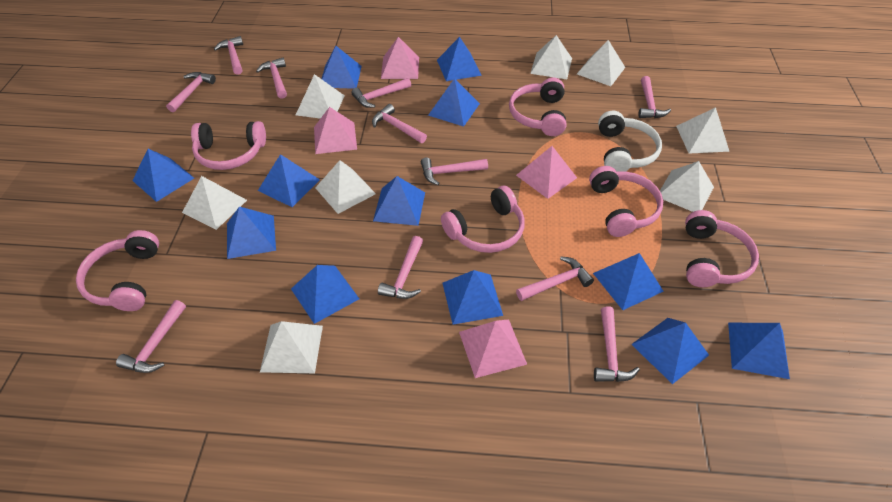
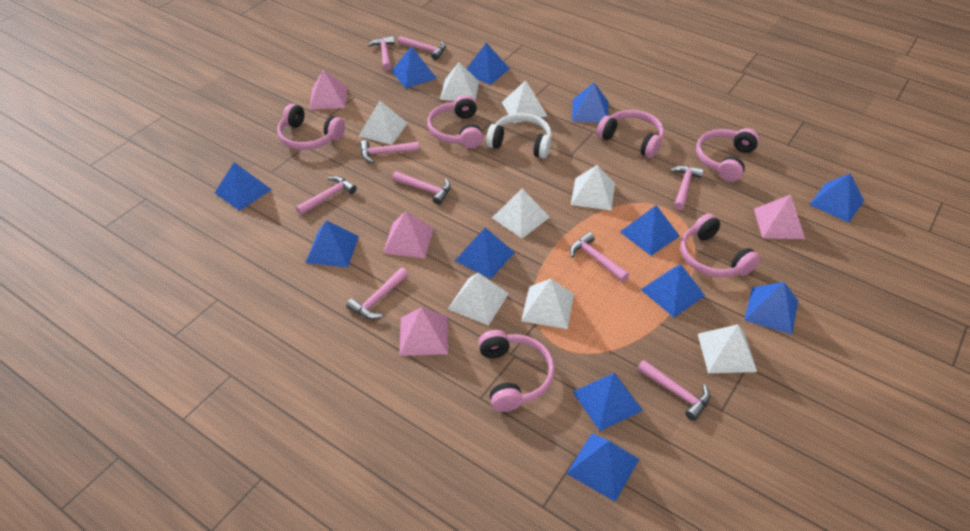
pink hammer: 11 -> 9

